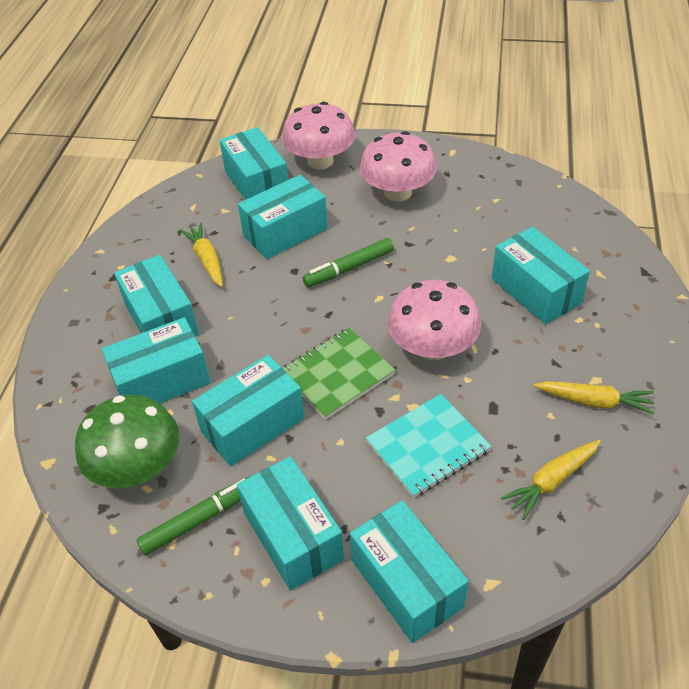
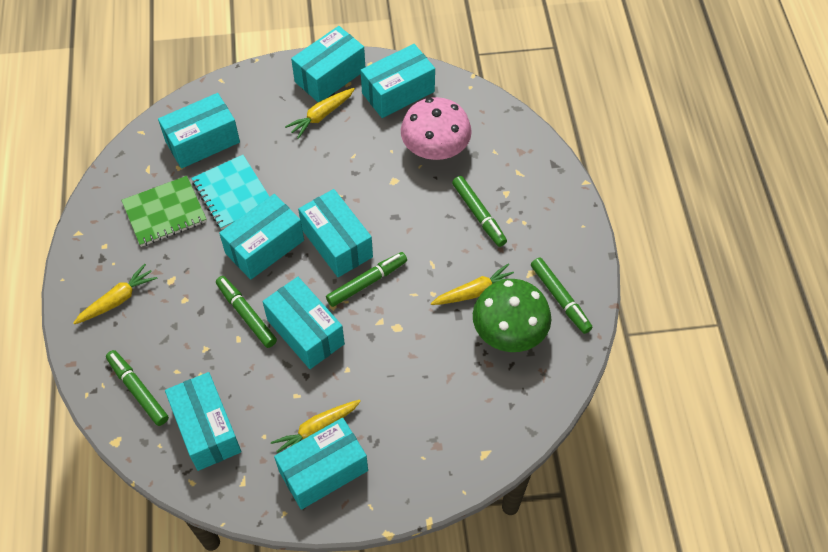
green marker: 2 -> 5
pink mushroom: 3 -> 1
yellow carrot: 3 -> 4

